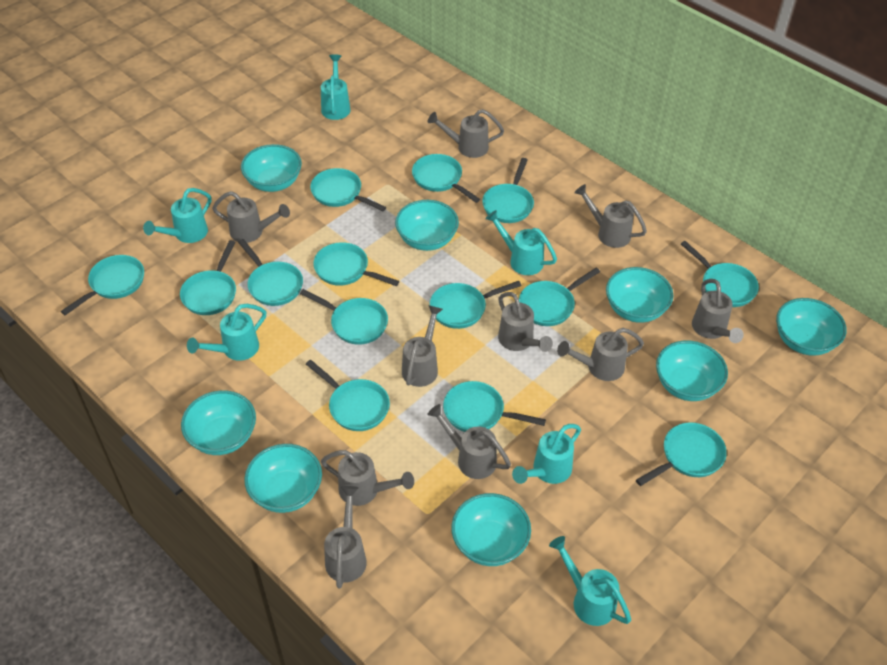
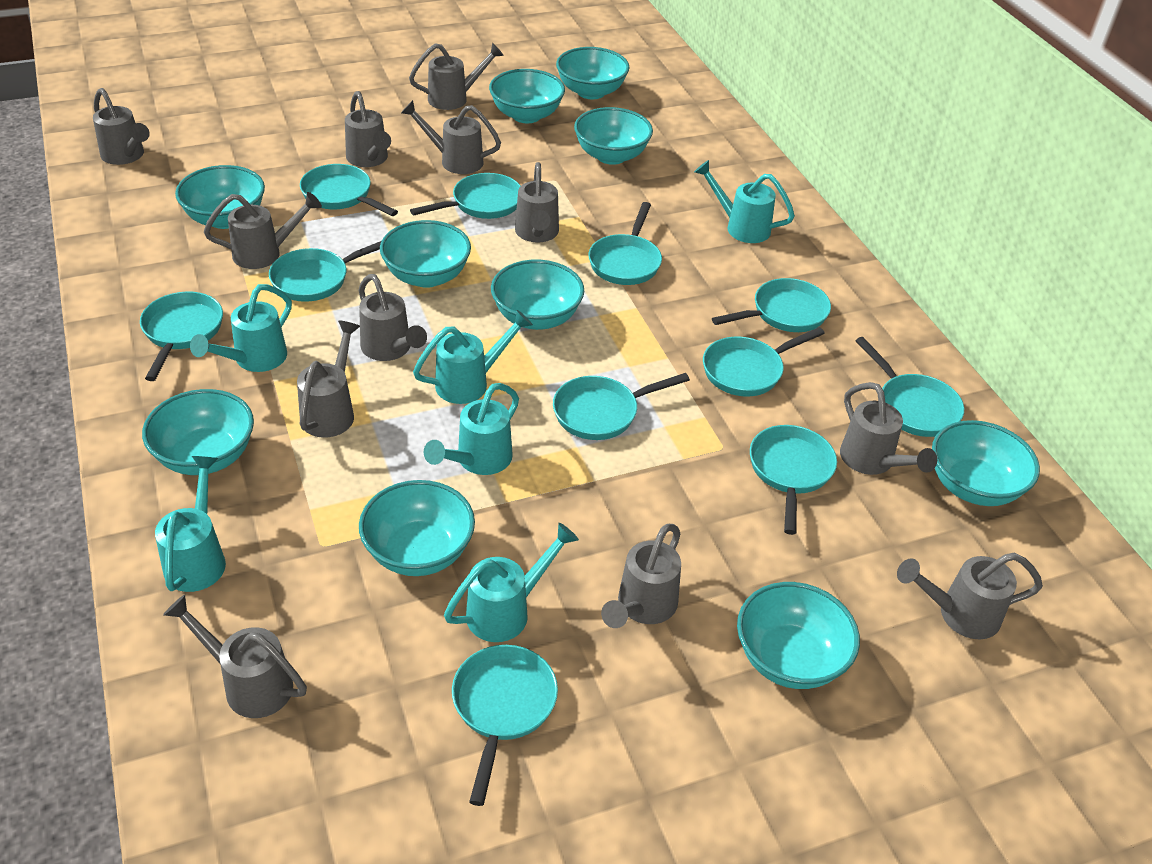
grey watering can: 10 -> 12
turquoise bowl: 8 -> 10
turquoise pan: 14 -> 11

